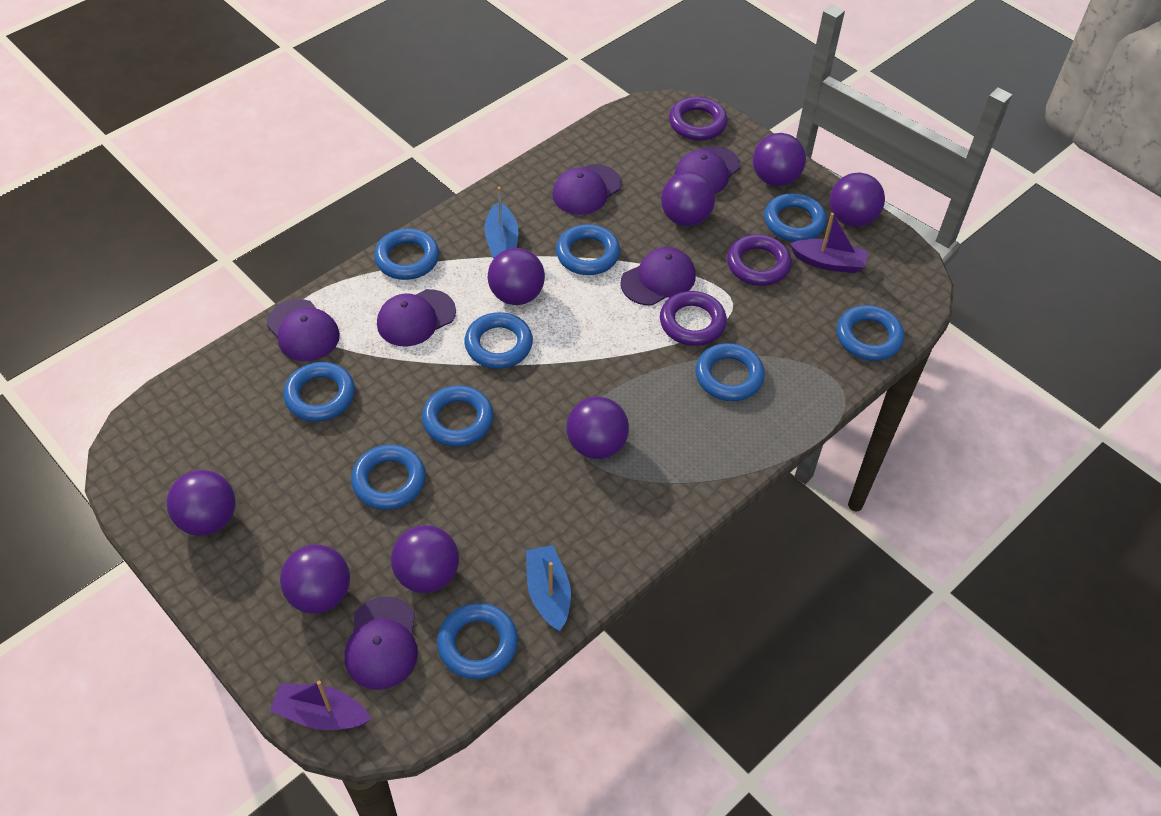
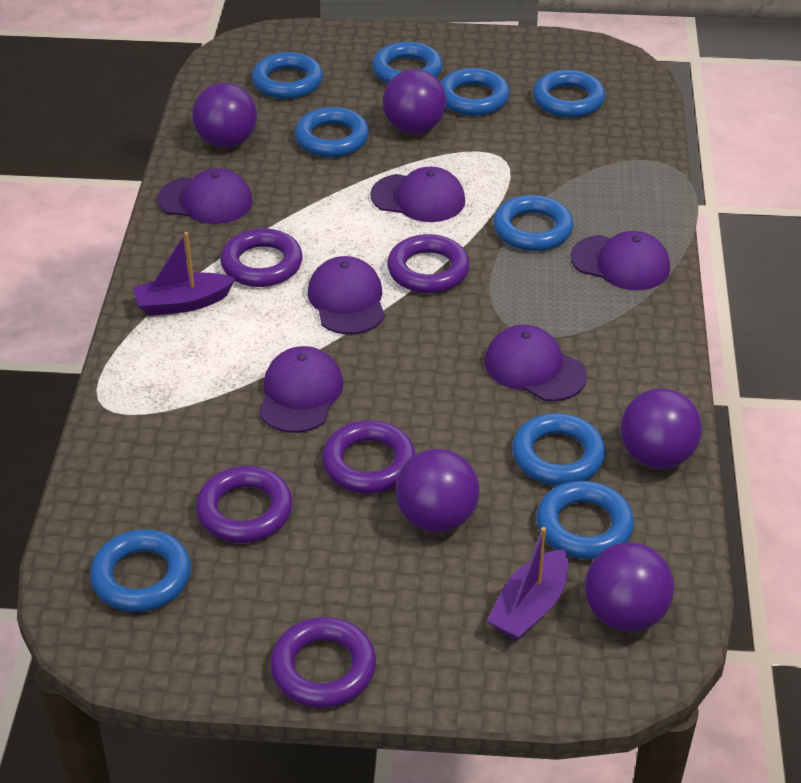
blue boat: 2 -> 0
blue ring: 10 -> 9
purple ball: 8 -> 5
purple ring: 3 -> 5

